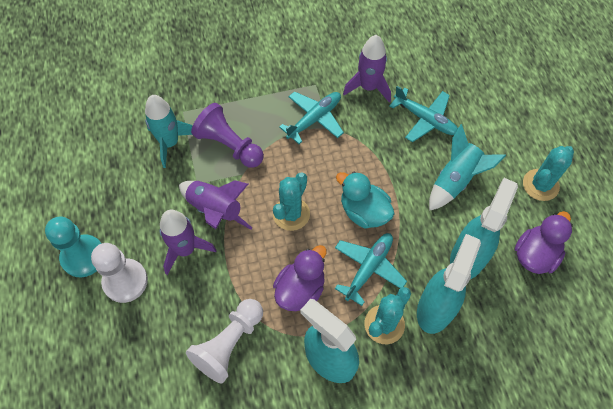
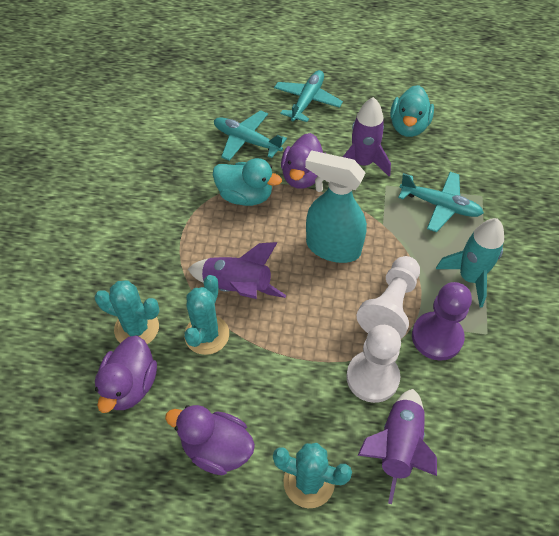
purple duck: 2 -> 3
turquoise duck: 1 -> 2
turquoise pawn: 1 -> 0
turquoise rocket: 2 -> 1
turquoise spray bottle: 3 -> 1

